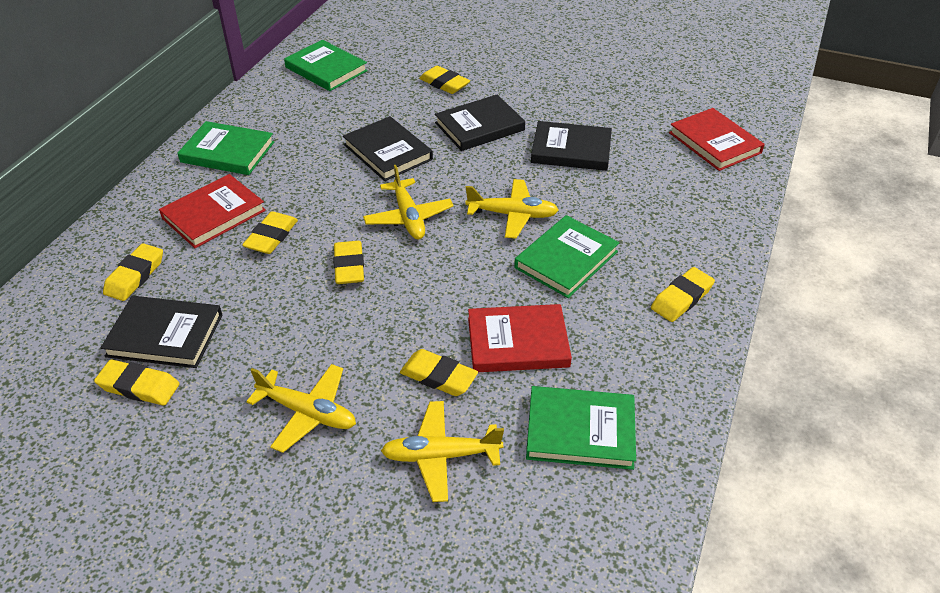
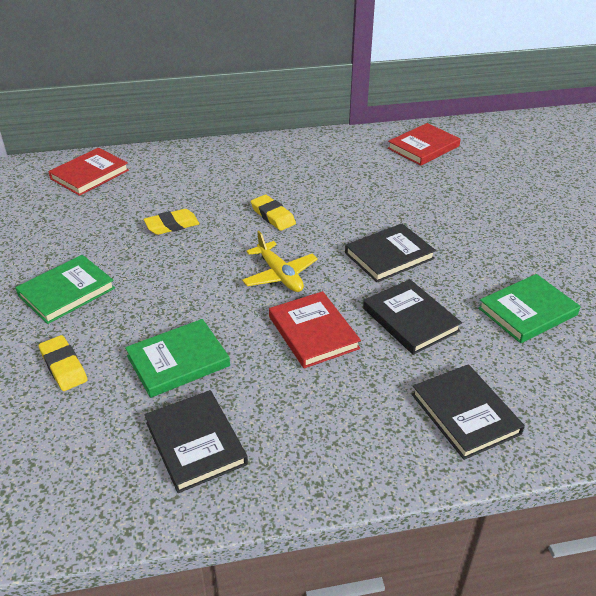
green book: 4 -> 3
yellow eraser: 7 -> 3
yellow plane: 4 -> 1

